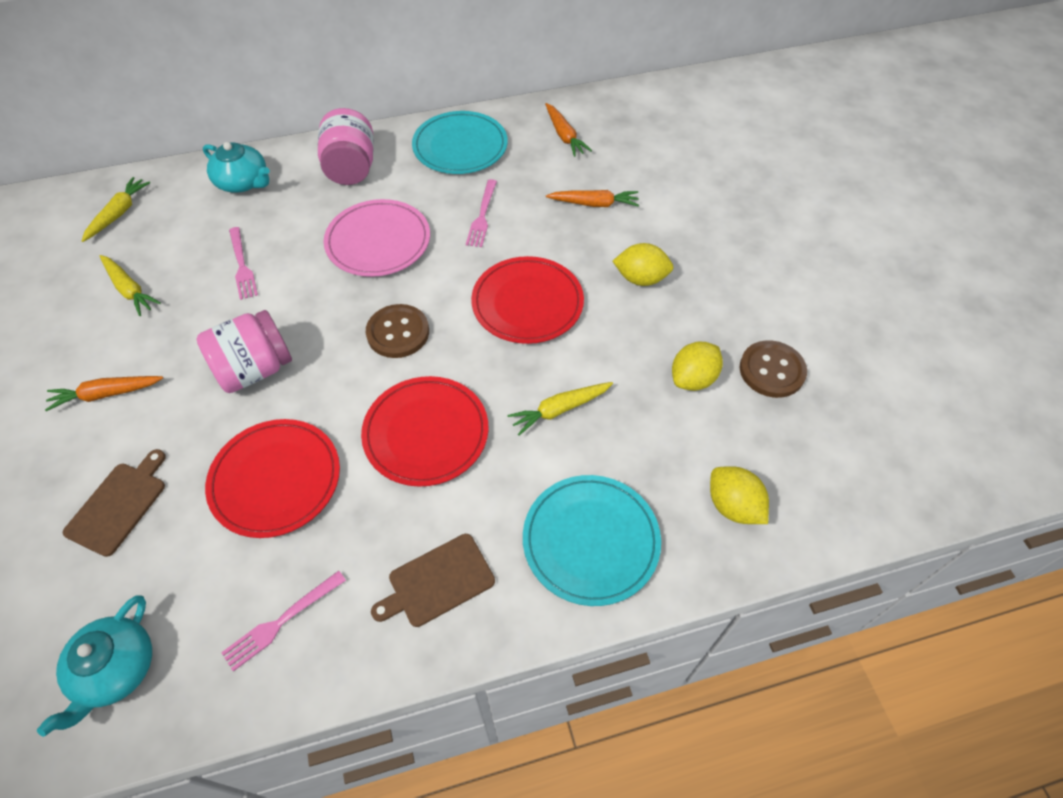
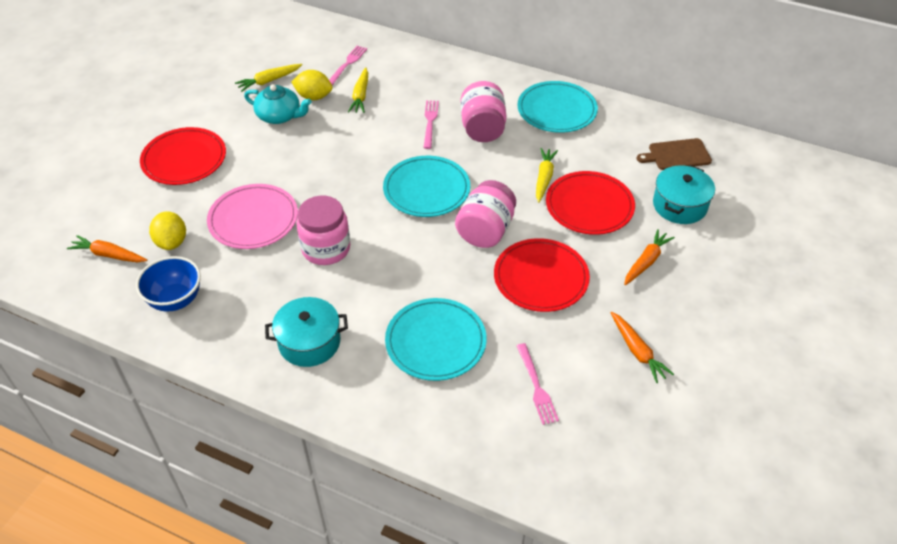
blue bowl: 0 -> 1
brown button: 2 -> 0
brown cutting board: 2 -> 1
pink jar: 2 -> 3
turquoise plate: 2 -> 3
turquoise pot: 0 -> 2
turquoise teapot: 2 -> 1
yellow lemon: 3 -> 2

